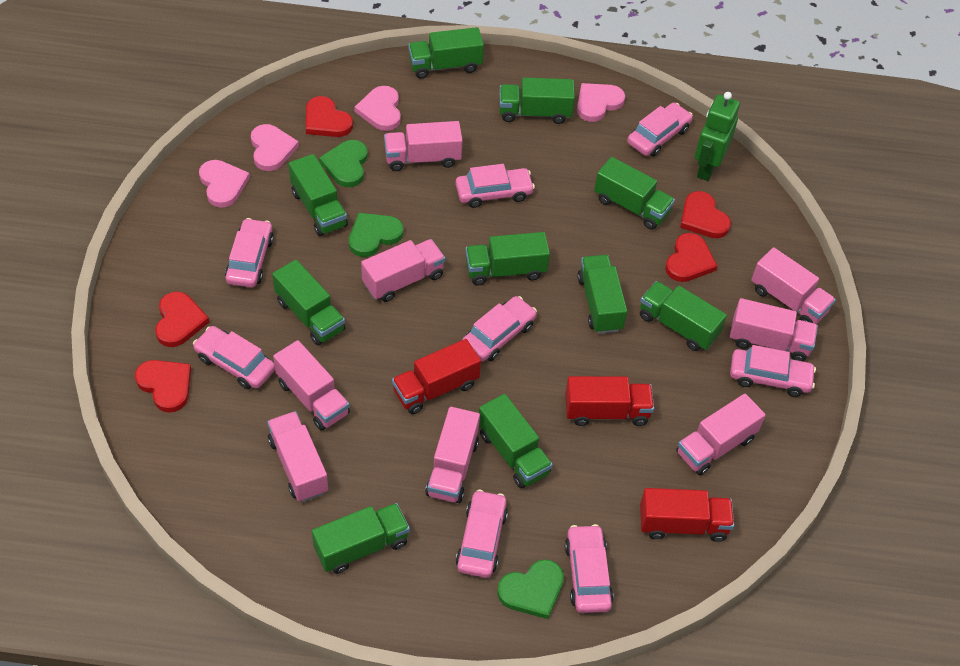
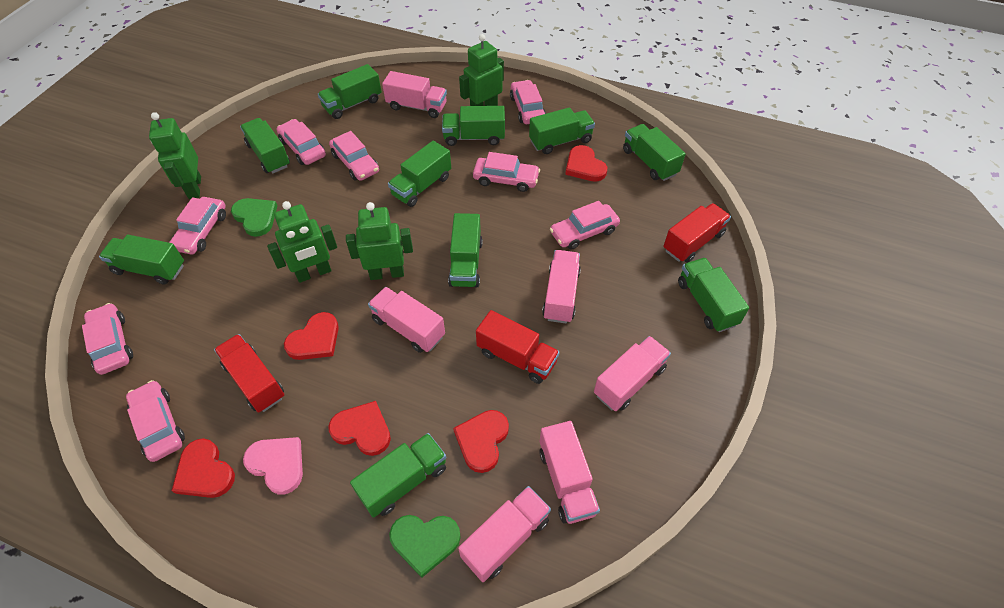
green heart: 3 -> 2
green robot: 1 -> 4
pink heart: 4 -> 1
pink truck: 8 -> 6

